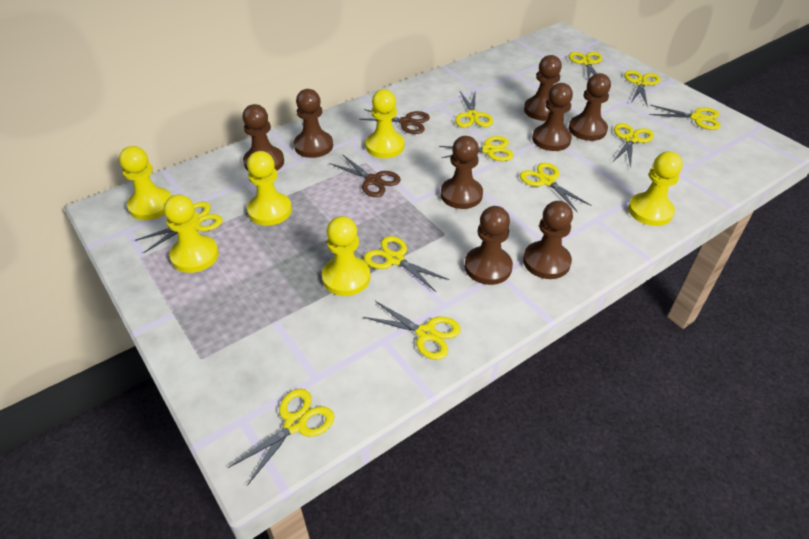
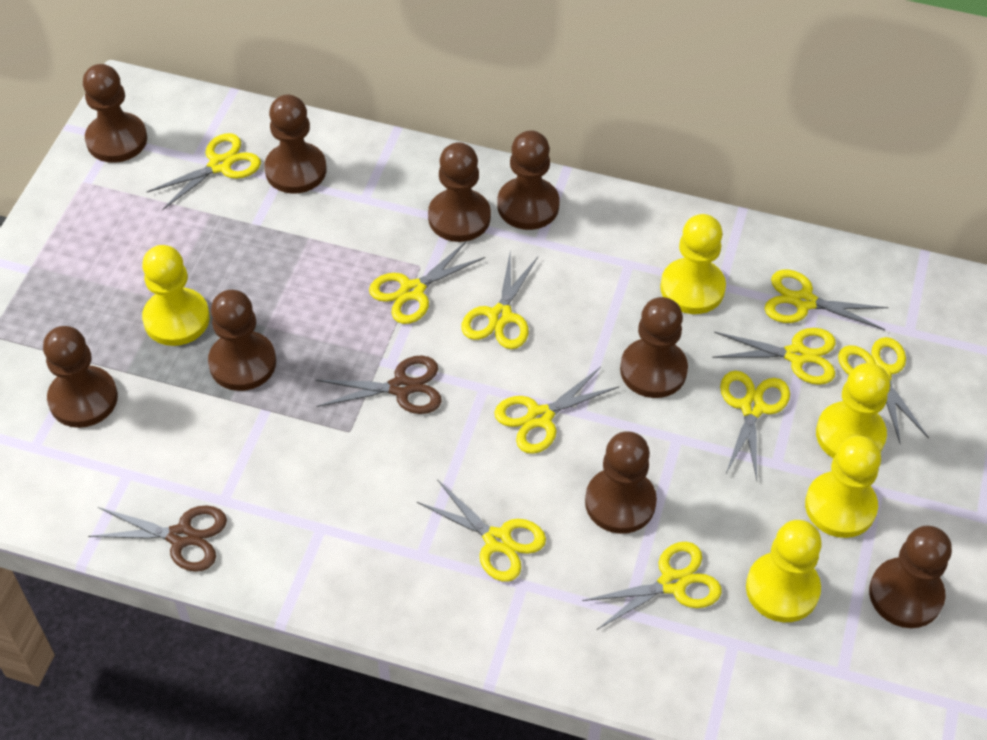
brown pawn: 8 -> 9
yellow pawn: 6 -> 5
yellow scissors: 11 -> 10

